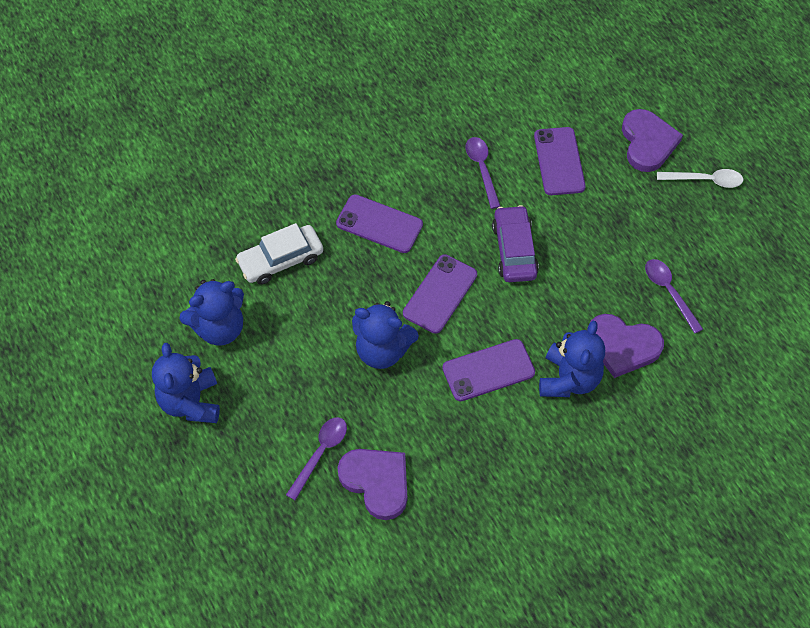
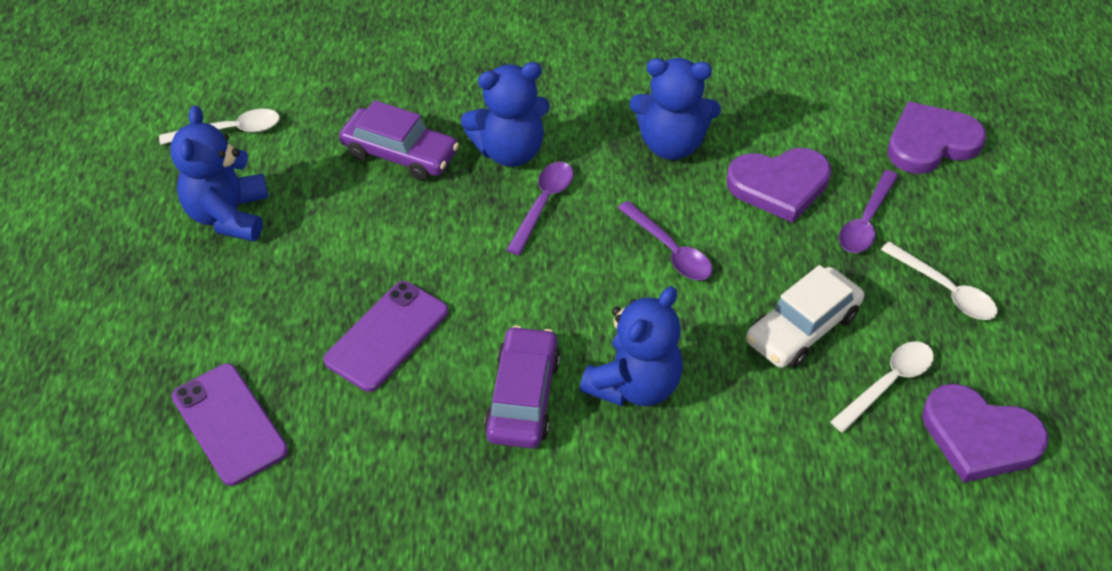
purple car: 1 -> 2
purple phone: 4 -> 2
white spoon: 1 -> 3

